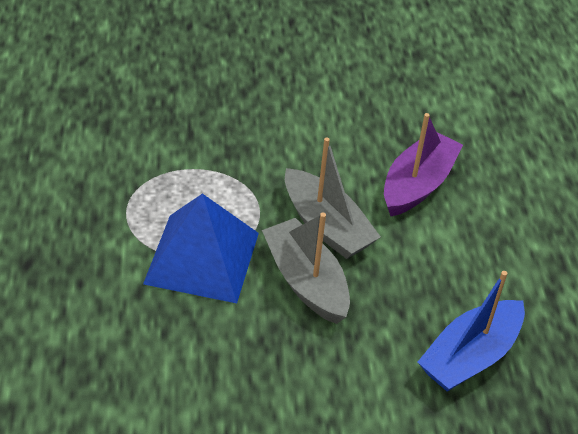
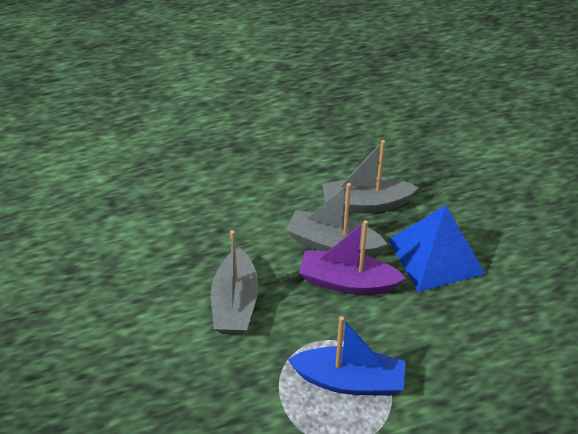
grey boat: 2 -> 3

